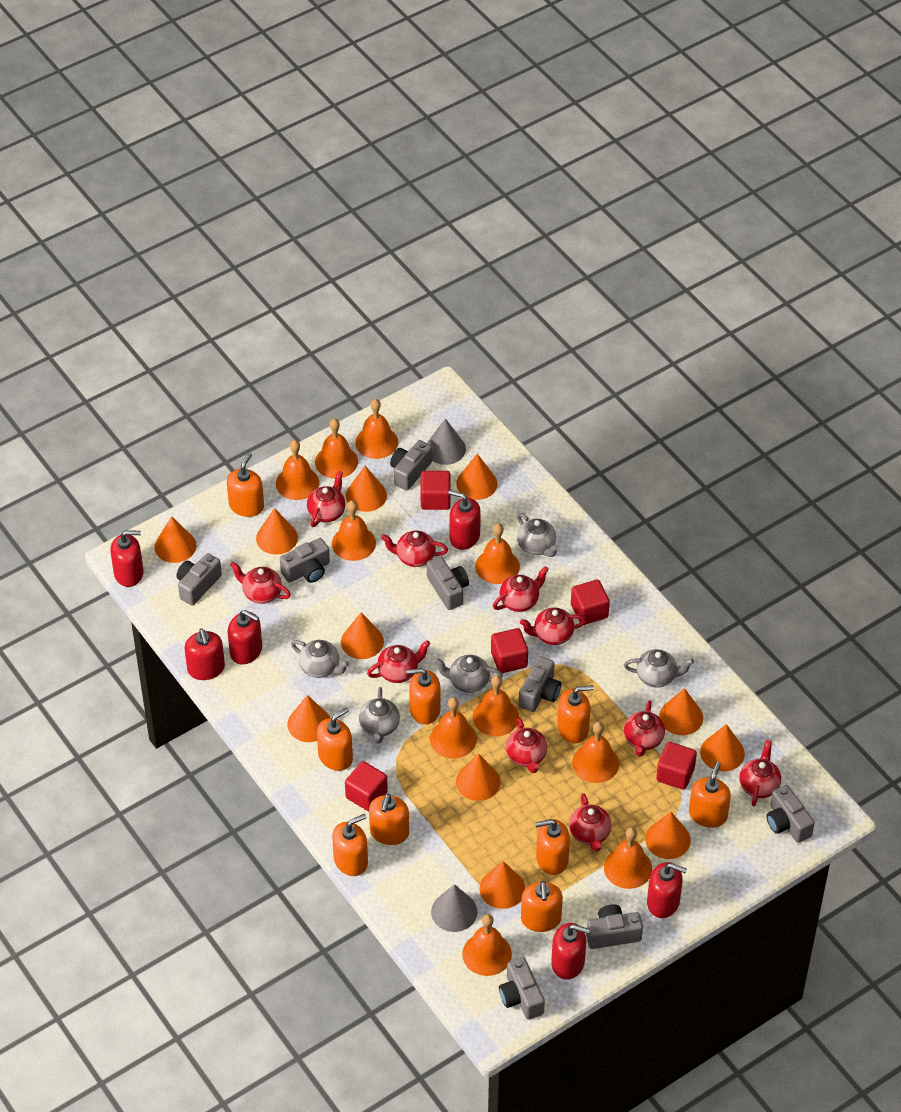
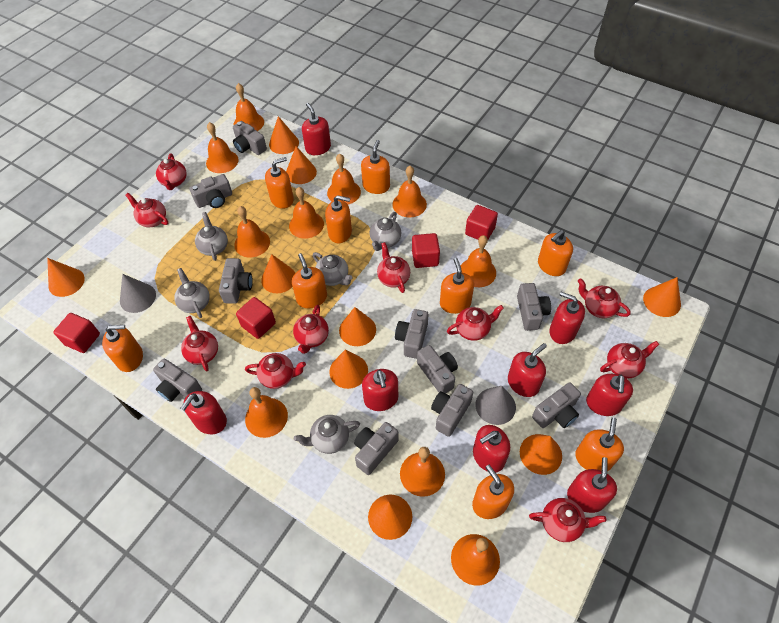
grey camera: 8 -> 10
orange cone: 11 -> 9
red cube: 5 -> 4
red soap dispenser: 6 -> 8

